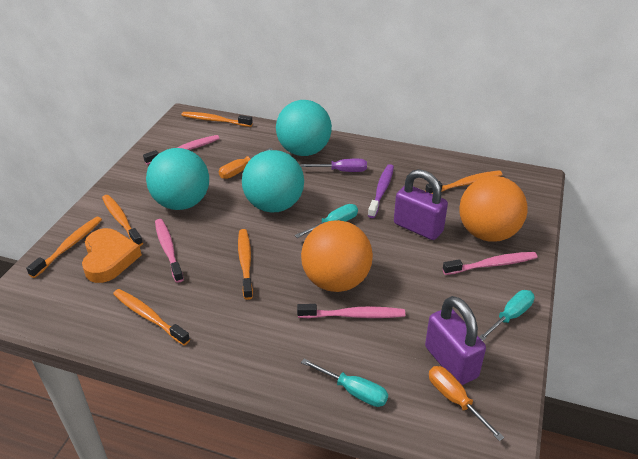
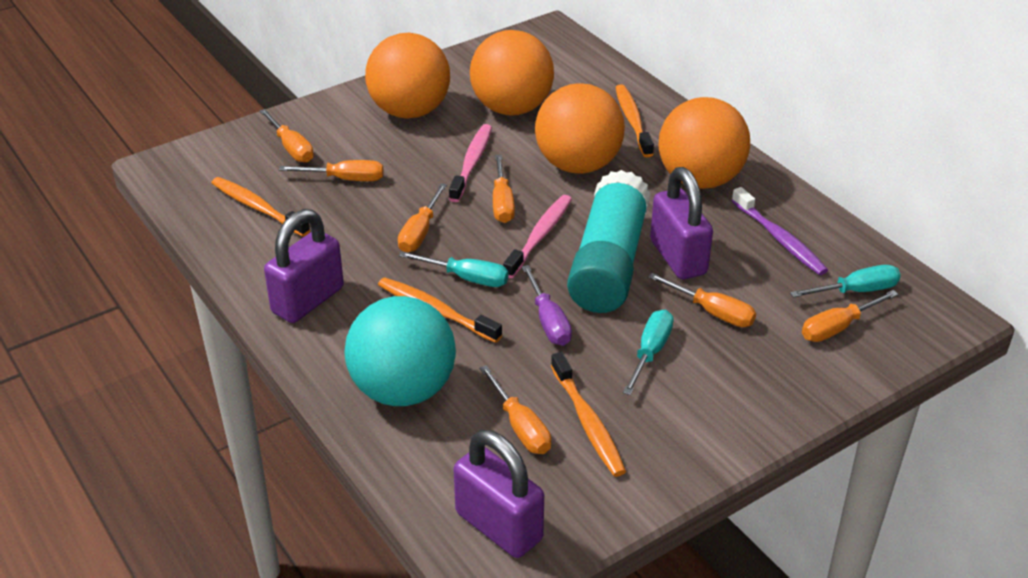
orange ball: 2 -> 4
orange heart: 1 -> 0
orange screwdriver: 2 -> 7
orange toothbrush: 6 -> 4
pink toothbrush: 4 -> 2
purple padlock: 2 -> 3
turquoise ball: 3 -> 1
turquoise glue stick: 0 -> 1

